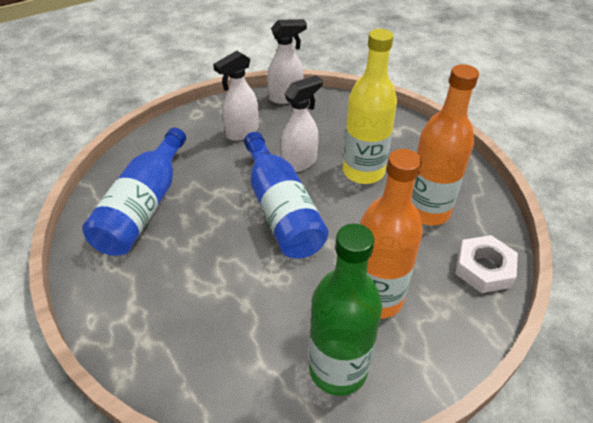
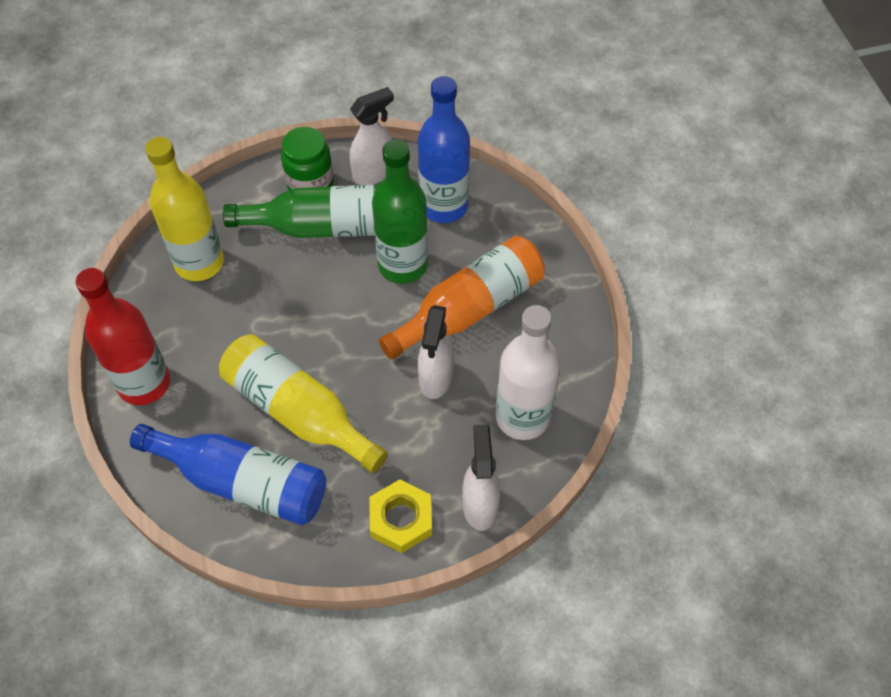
green bottle: 1 -> 2
green jar: 0 -> 1
orange bottle: 2 -> 1
red bottle: 0 -> 1
white bottle: 0 -> 1
white nut: 1 -> 0
yellow bottle: 1 -> 2
yellow nut: 0 -> 1

